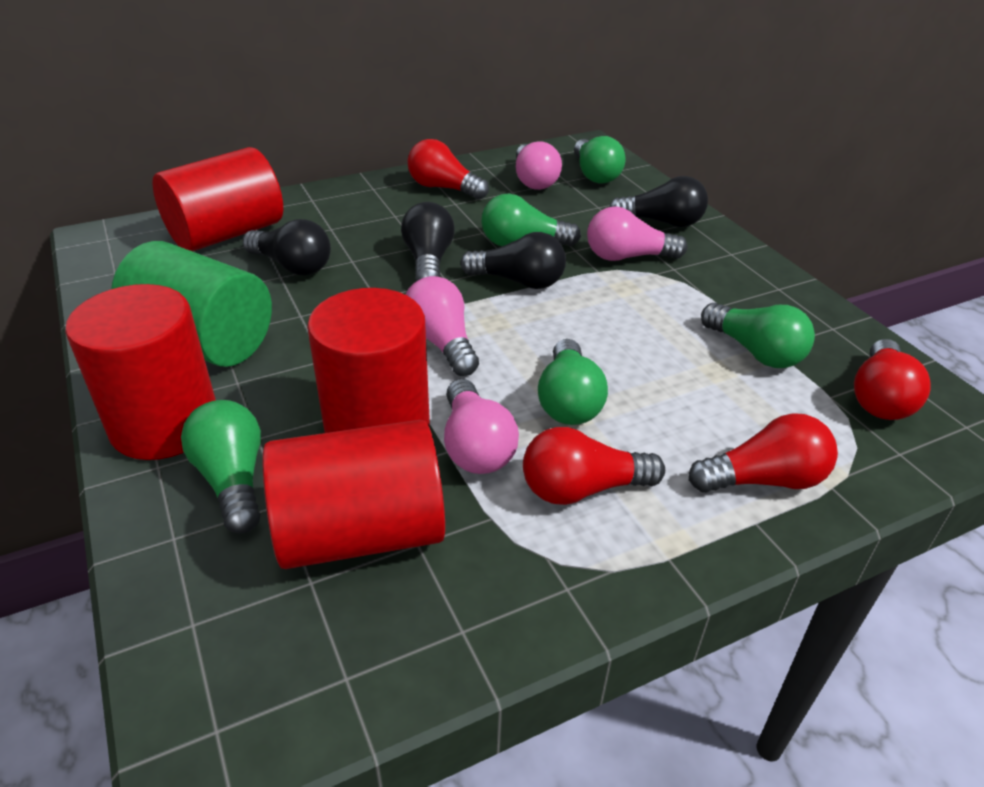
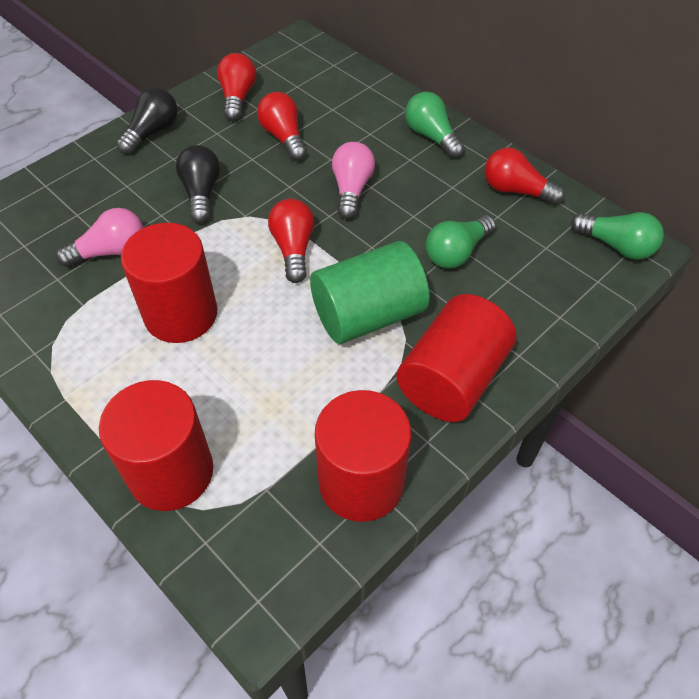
black light bulb: 4 -> 2
green light bulb: 5 -> 3
pink light bulb: 4 -> 2

